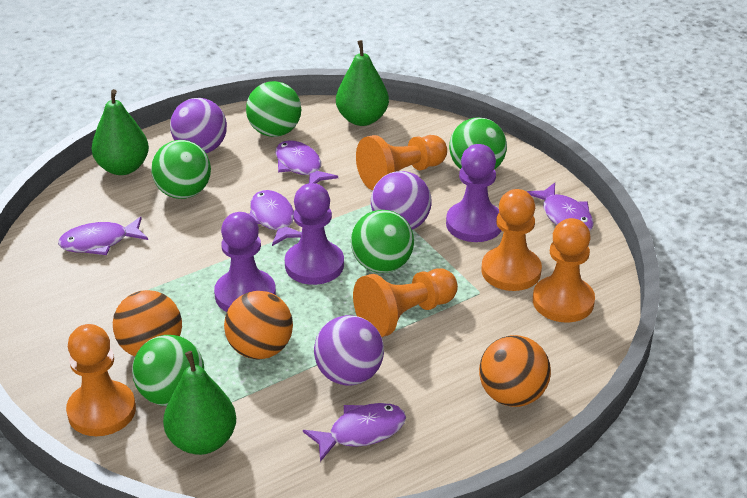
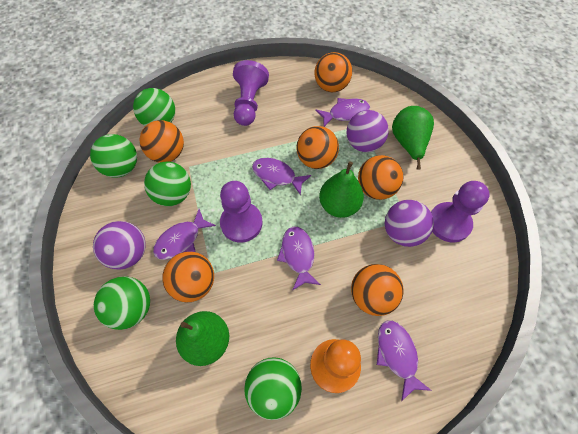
orange ball: 3 -> 6
orange pawn: 5 -> 1

